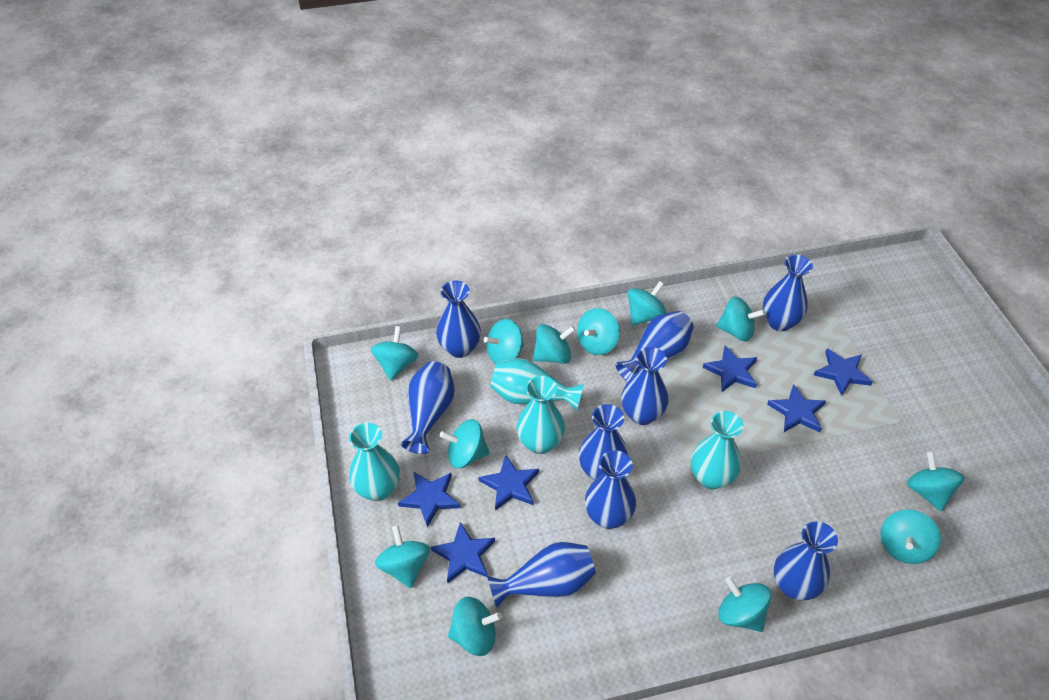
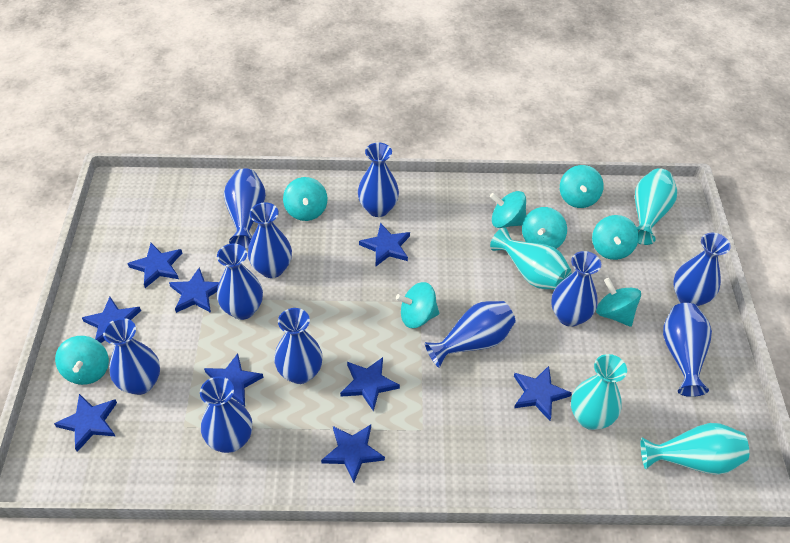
blue star: 6 -> 9
blue vase: 9 -> 11
turquoise spinning top: 12 -> 8

